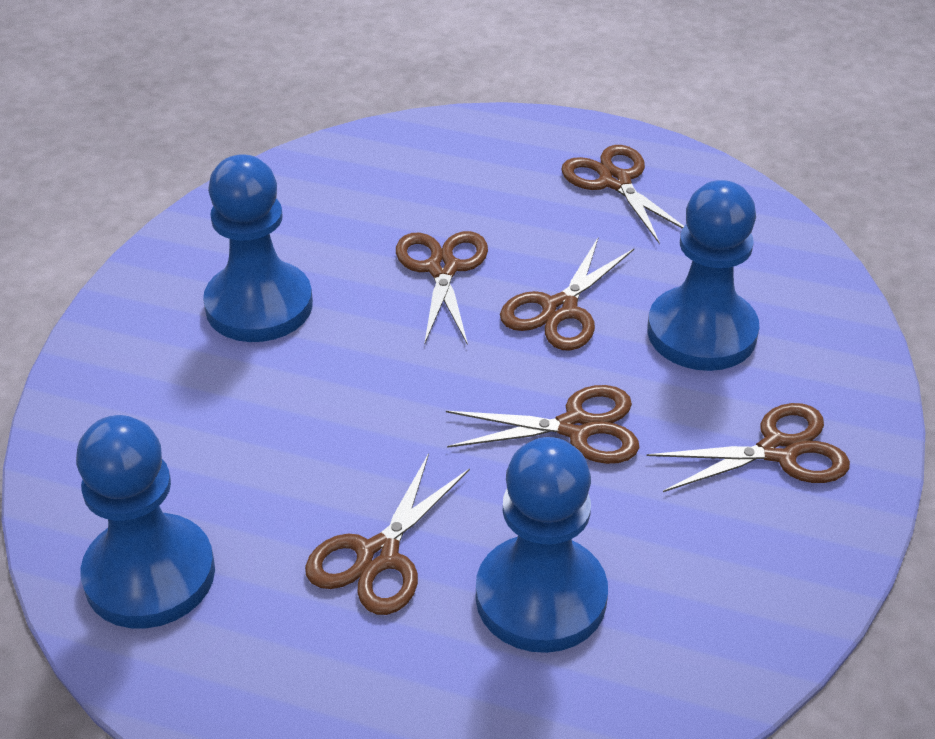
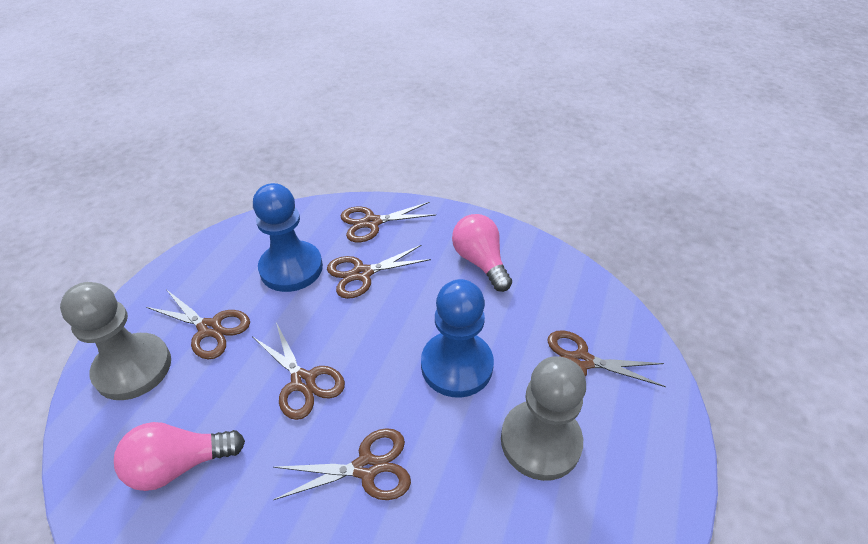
blue pawn: 4 -> 2
grey pawn: 0 -> 2
pink light bulb: 0 -> 2

